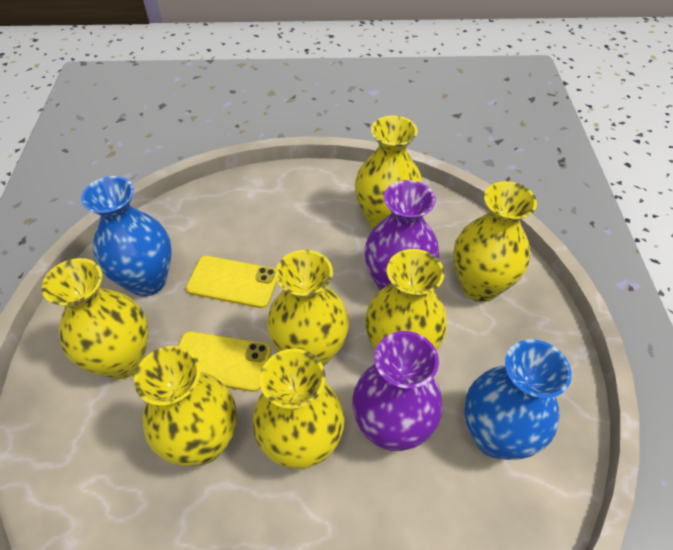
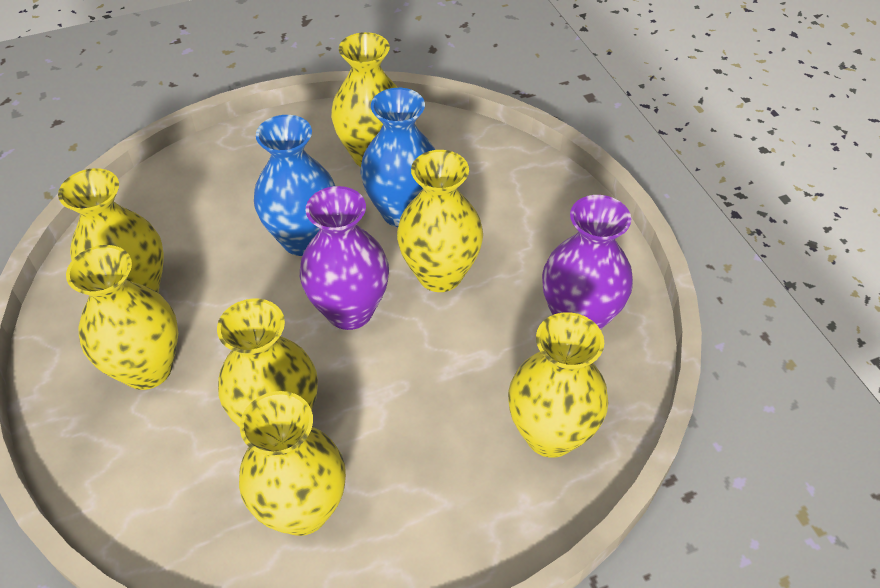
yellow phone: 2 -> 0

